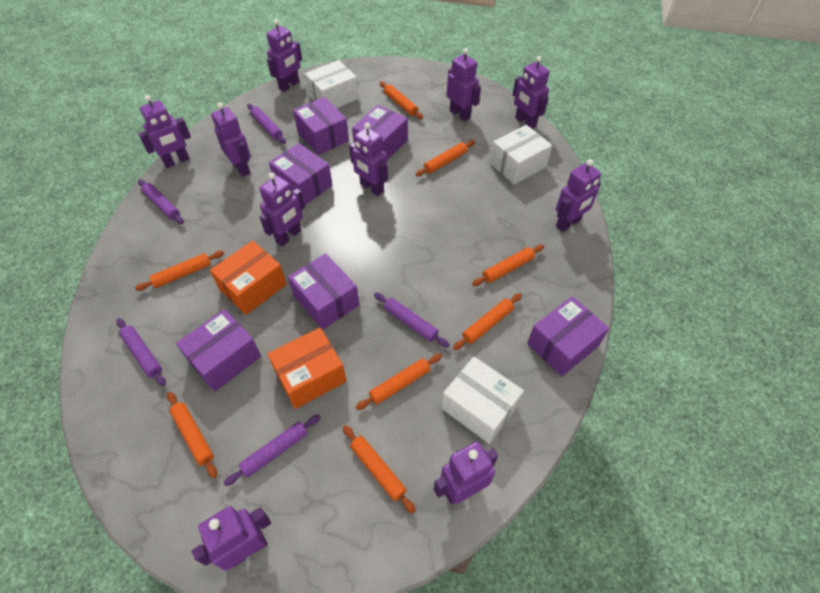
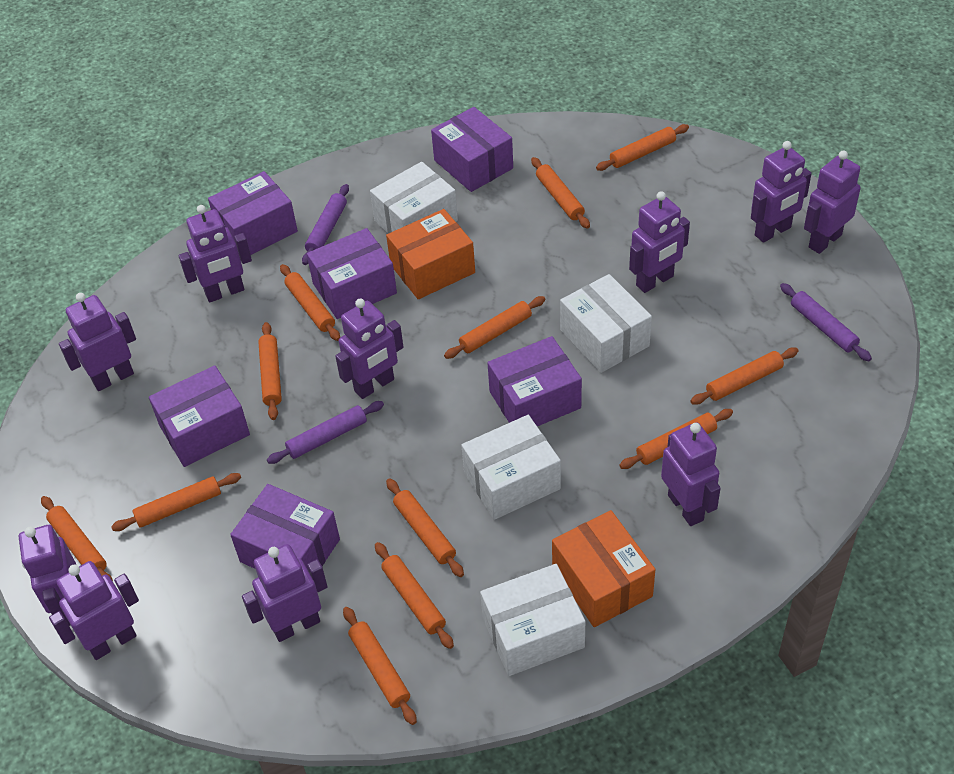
orange rolling pin: 8 -> 12
purple rolling pin: 5 -> 3
white box: 3 -> 4

